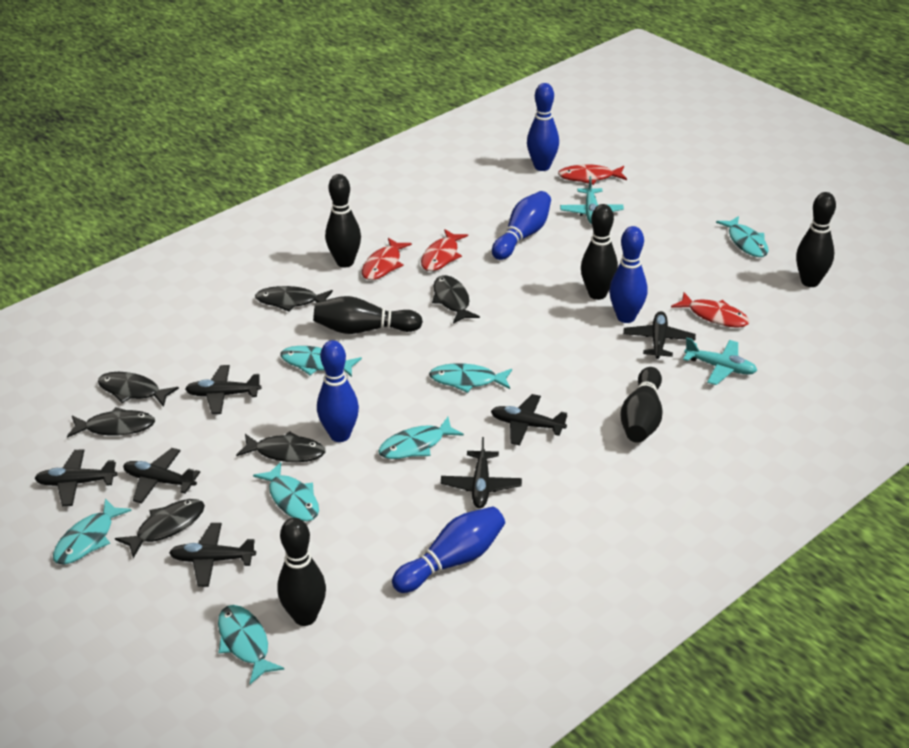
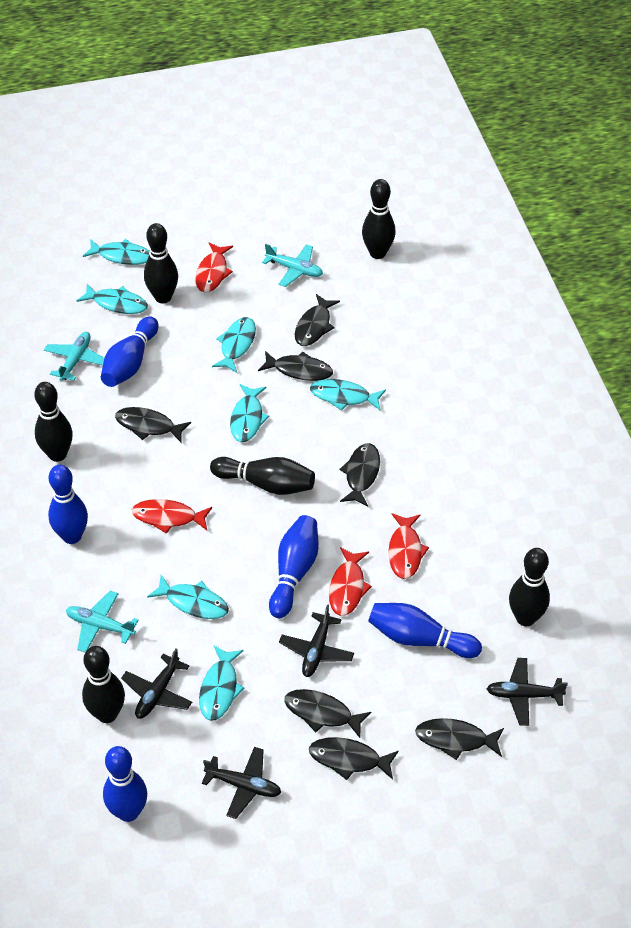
black fish: 6 -> 7
black plane: 7 -> 4
turquoise plane: 2 -> 3

